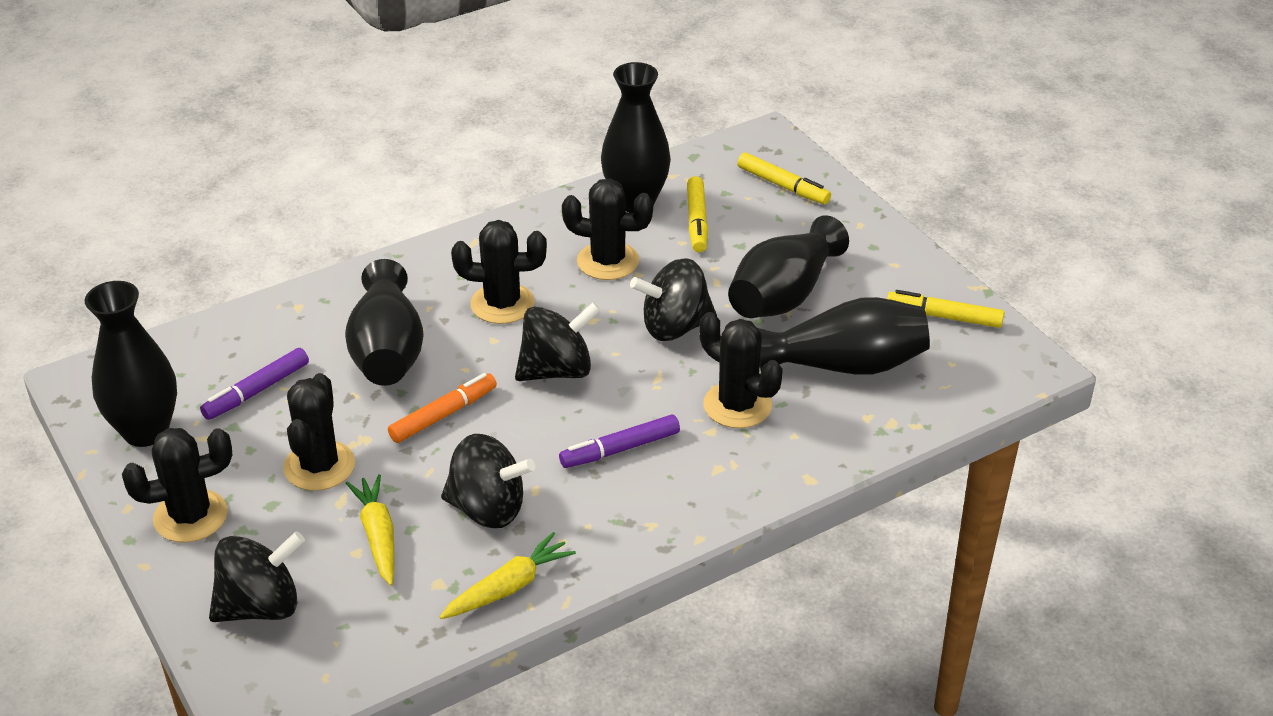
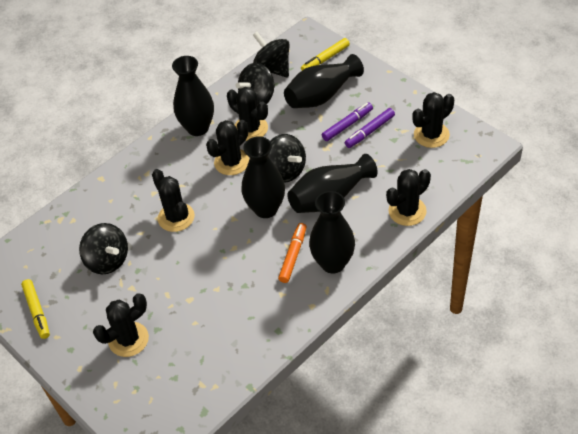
black cactus: 5 -> 6
yellow carrot: 2 -> 0
yellow marker: 3 -> 2

